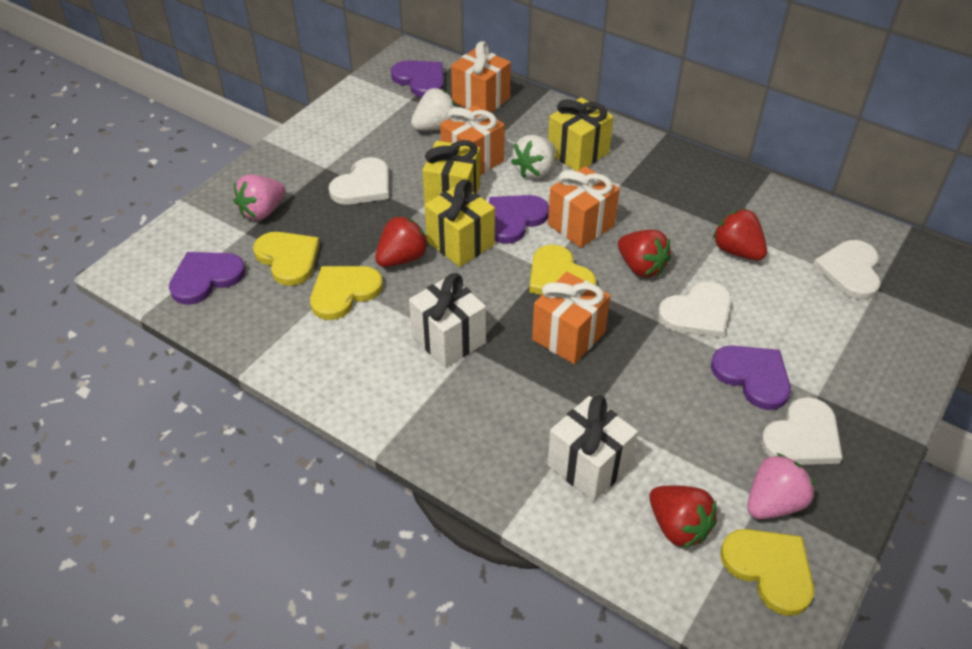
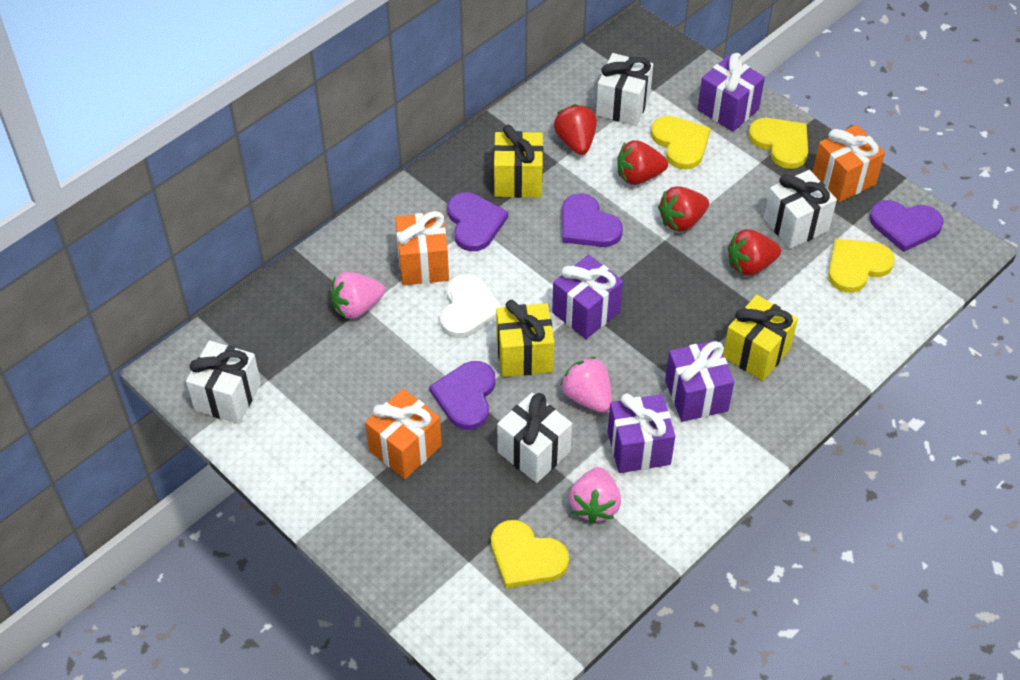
orange gift: 4 -> 3
pink strawberry: 2 -> 3
purple gift: 0 -> 4
white gift: 2 -> 4
white heart: 4 -> 1
white strawberry: 2 -> 0

